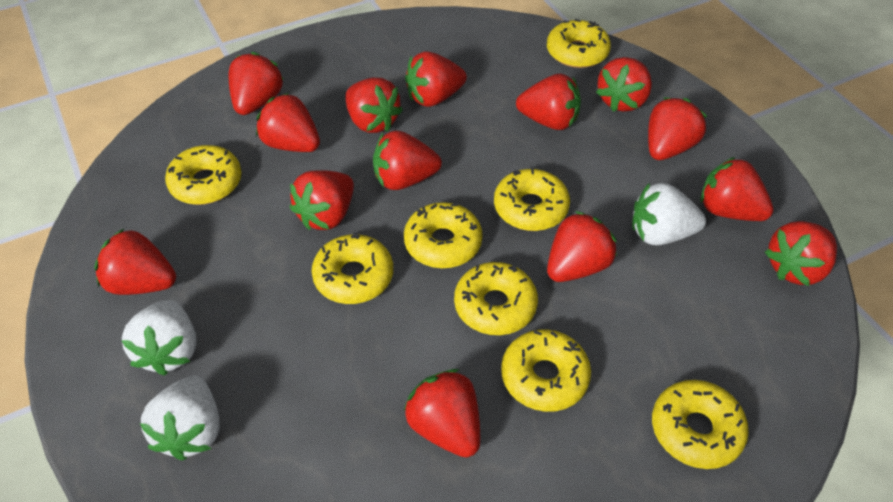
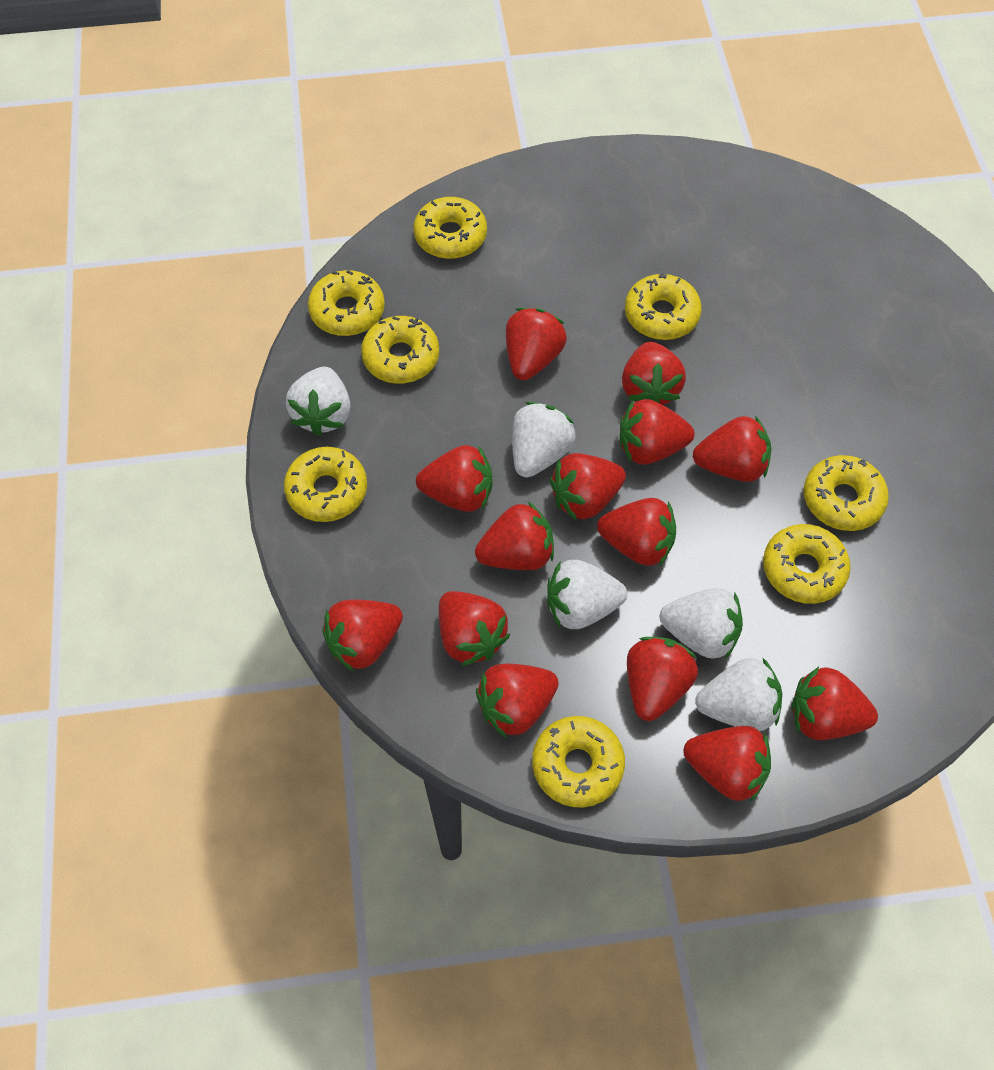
white strawberry: 3 -> 5

